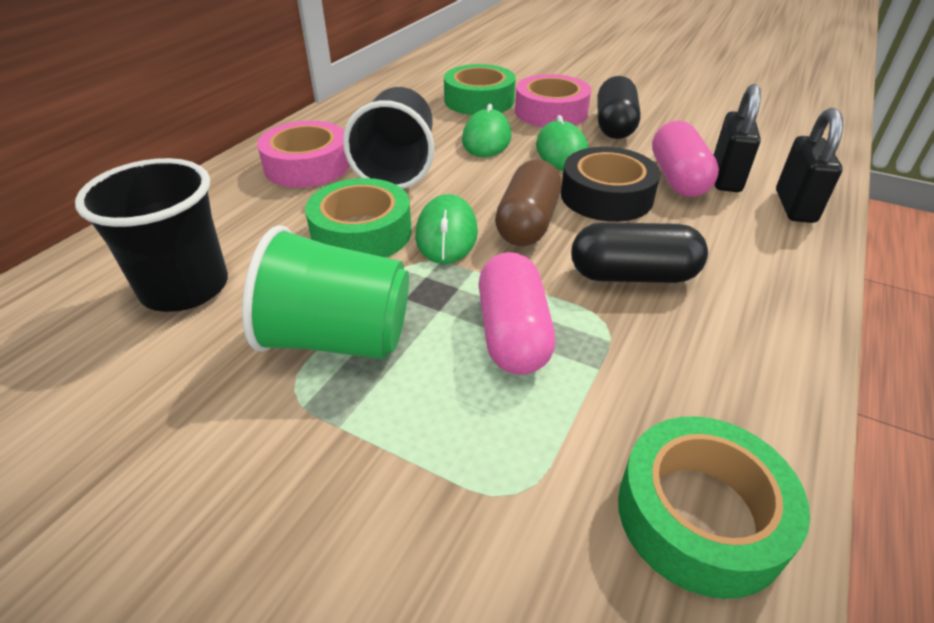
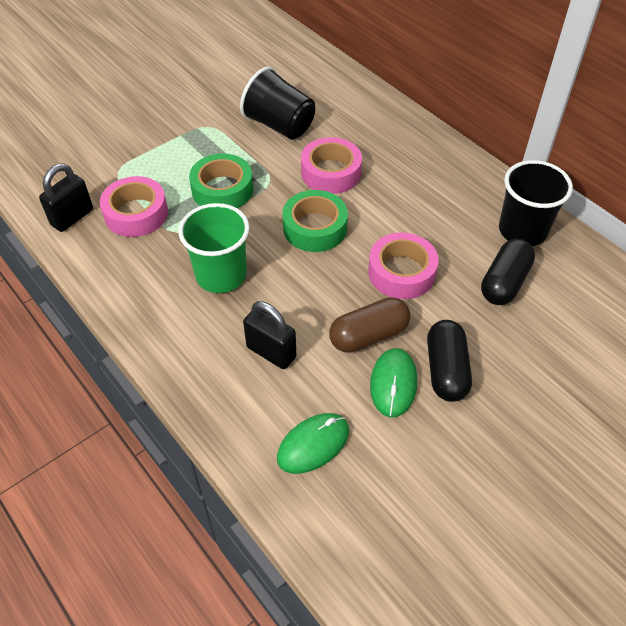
black tape: 1 -> 0
green mouse: 3 -> 2
green tape: 3 -> 2
pink capsule: 2 -> 0
pink tape: 2 -> 3

